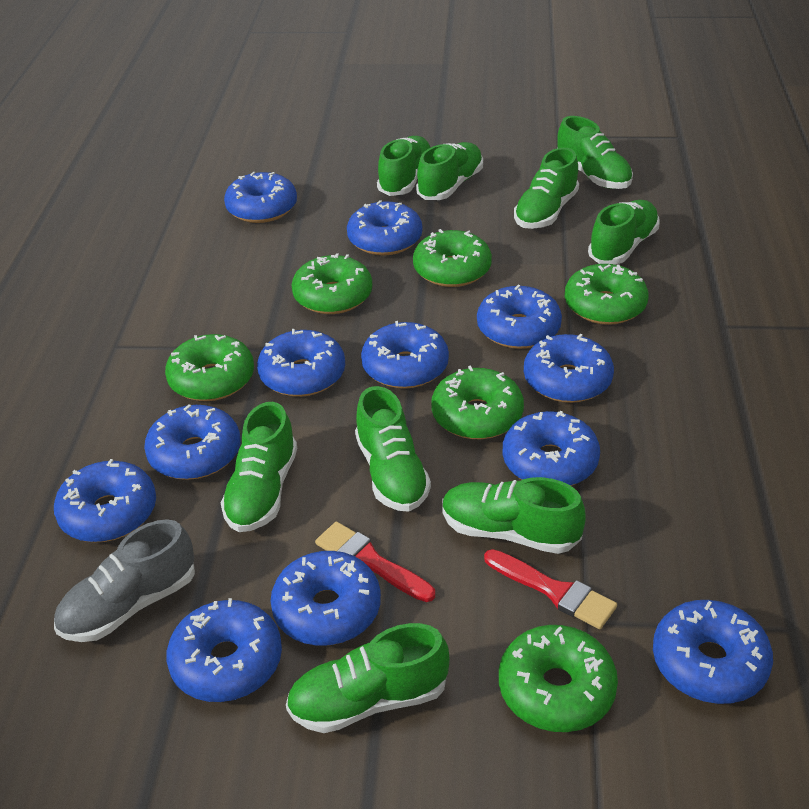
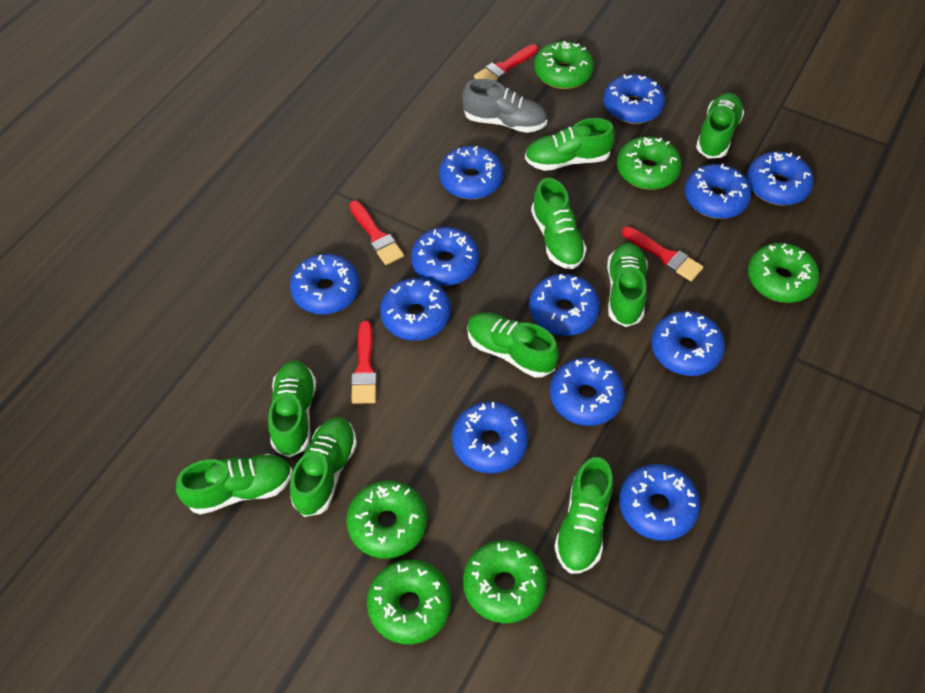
red brush: 2 -> 4

